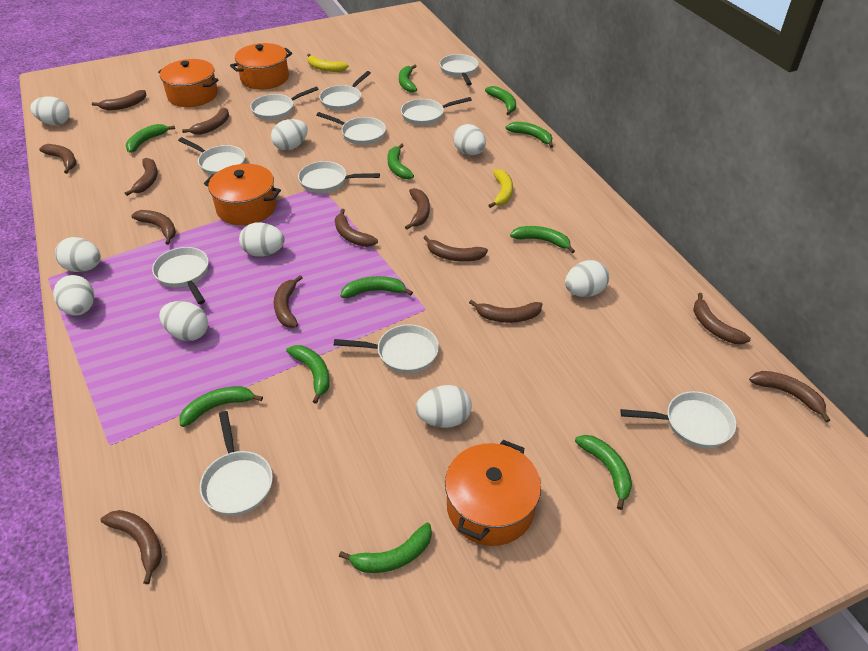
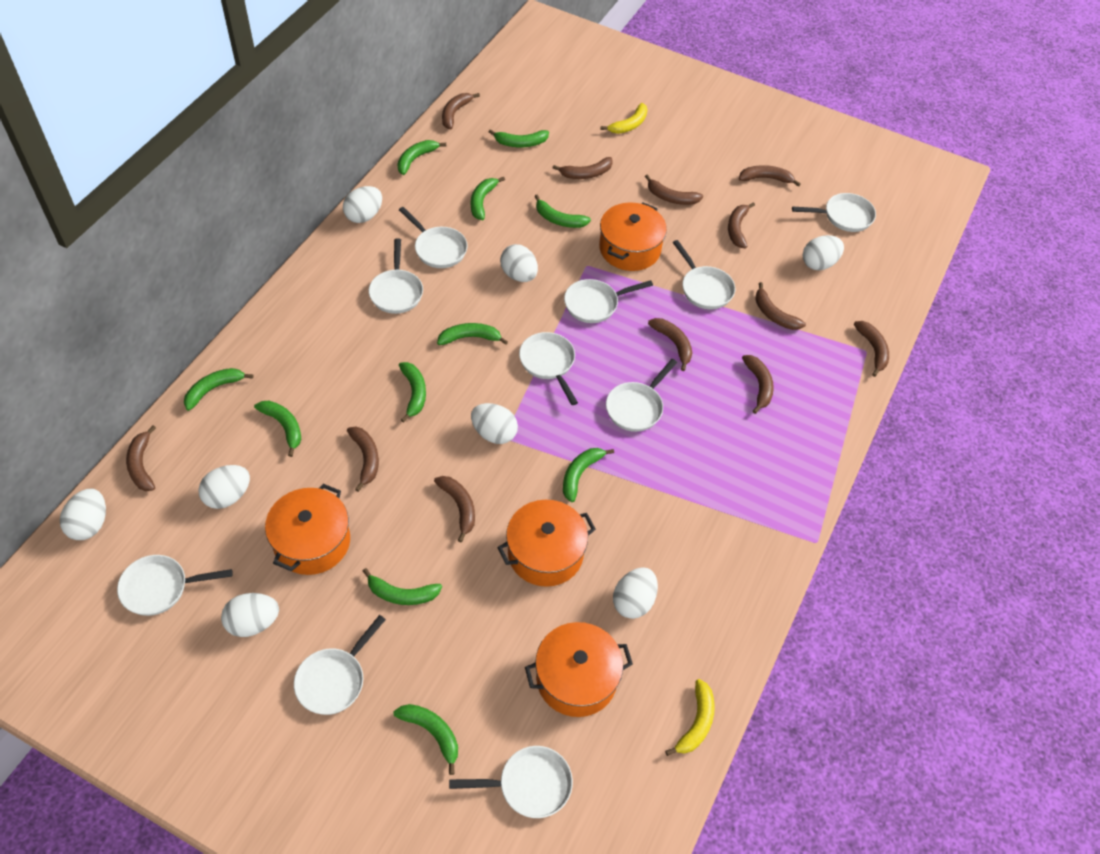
brown banana: 13 -> 12
white egg: 9 -> 8
white pan: 11 -> 10

